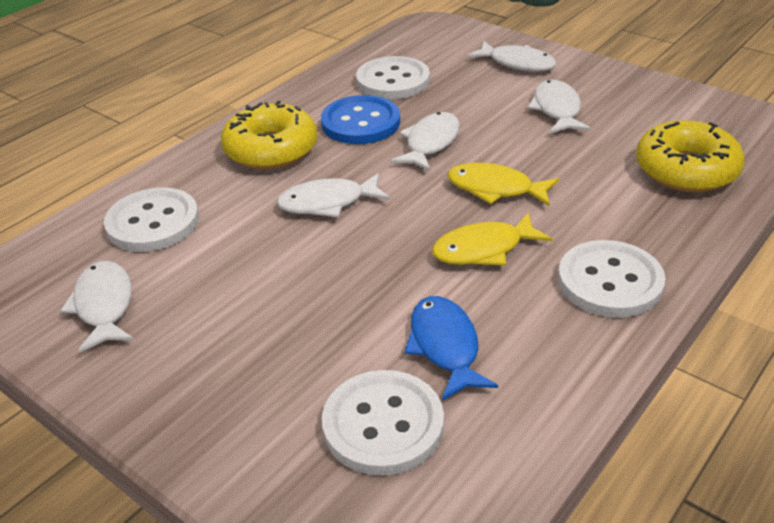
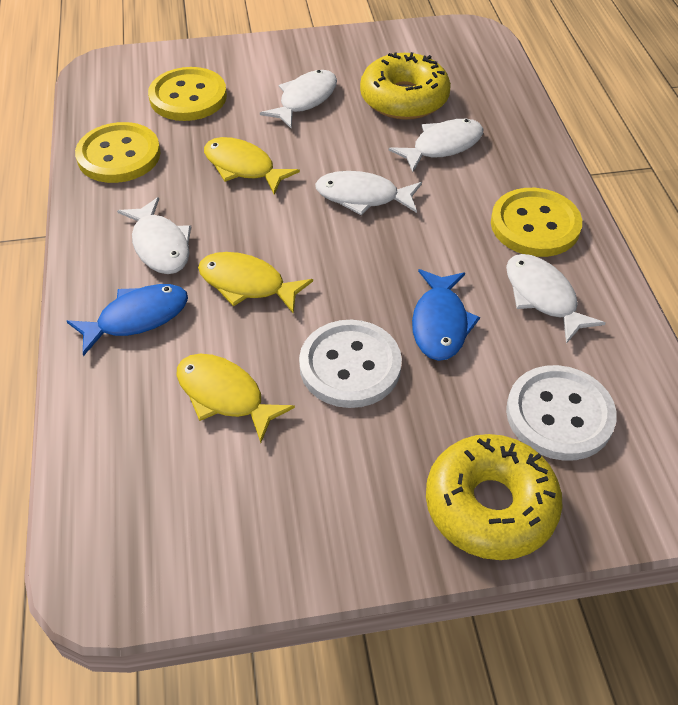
blue button: 1 -> 0
blue fish: 1 -> 2
white button: 4 -> 2
yellow button: 0 -> 3
yellow fish: 2 -> 3

